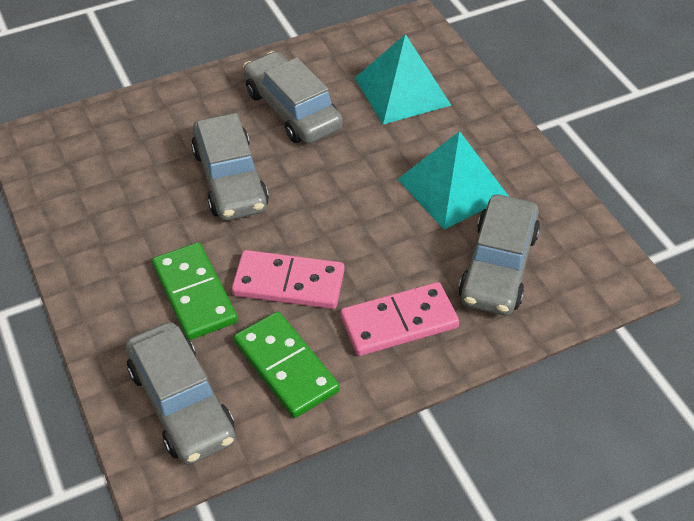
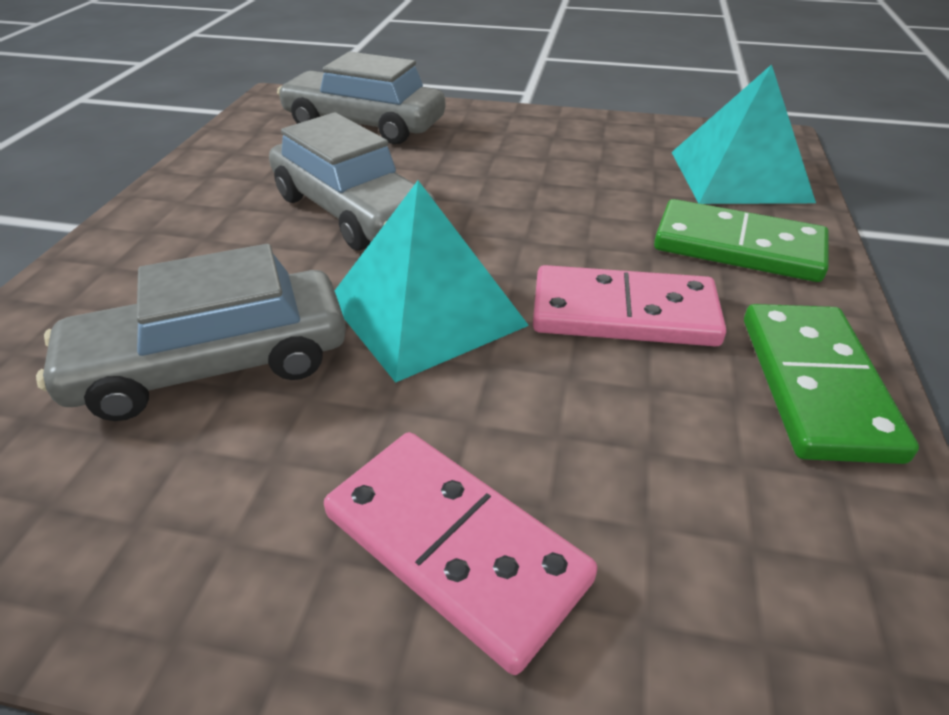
grey car: 4 -> 3

